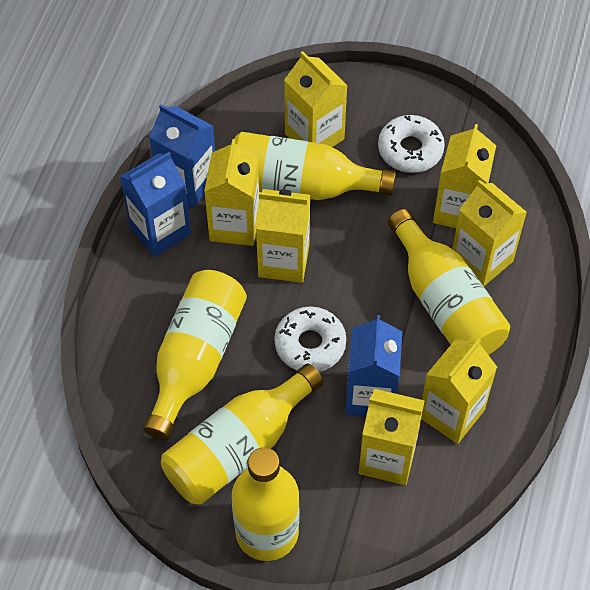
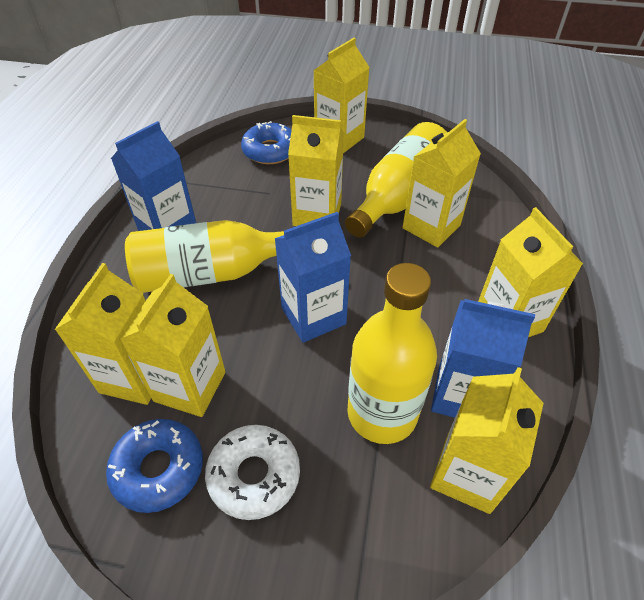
blue donut: 0 -> 2
white donut: 2 -> 1
yellow bottle: 5 -> 3

